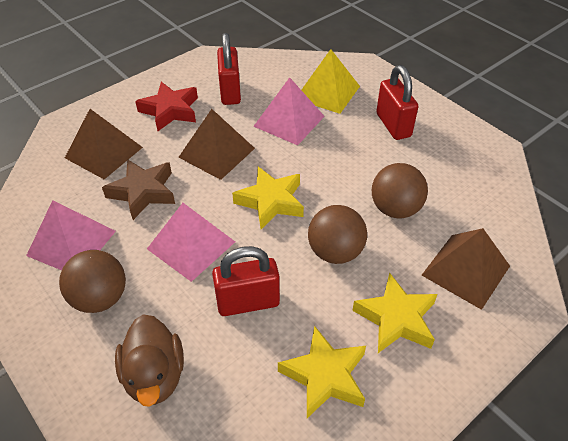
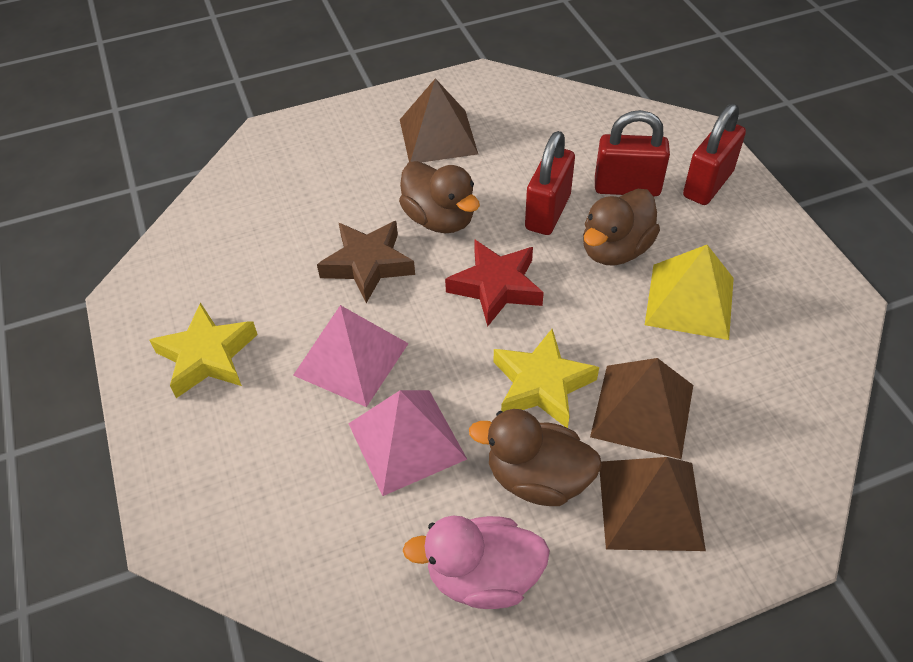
brown ball: 3 -> 0
brown duck: 1 -> 3
pink duck: 0 -> 1
pink pyramid: 3 -> 2
yellow star: 3 -> 2

